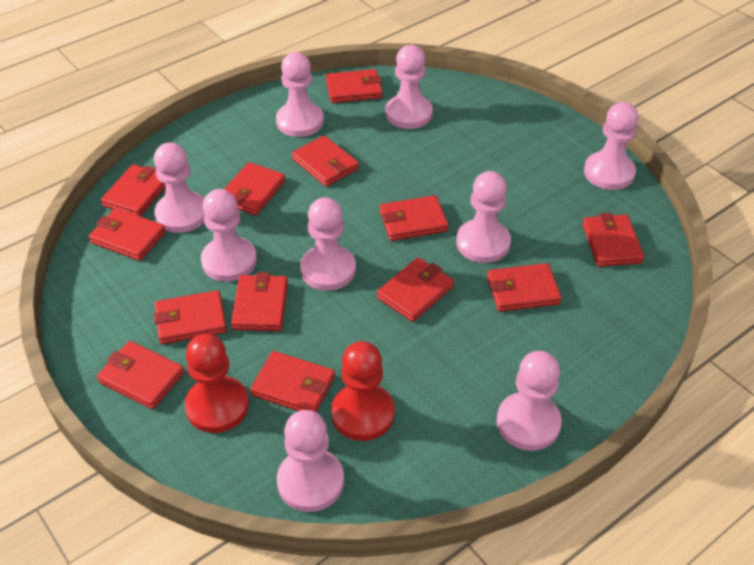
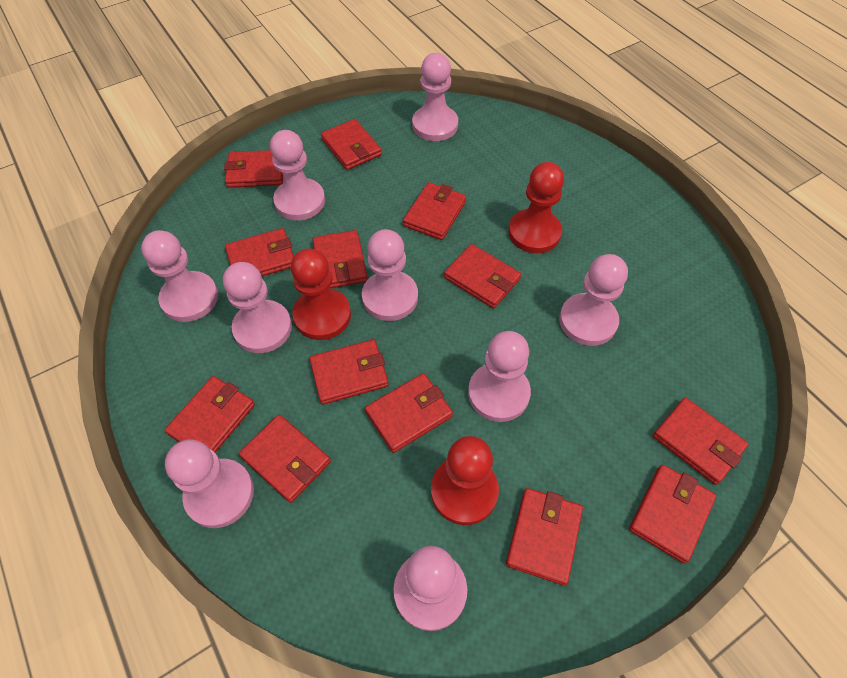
red pawn: 2 -> 3

